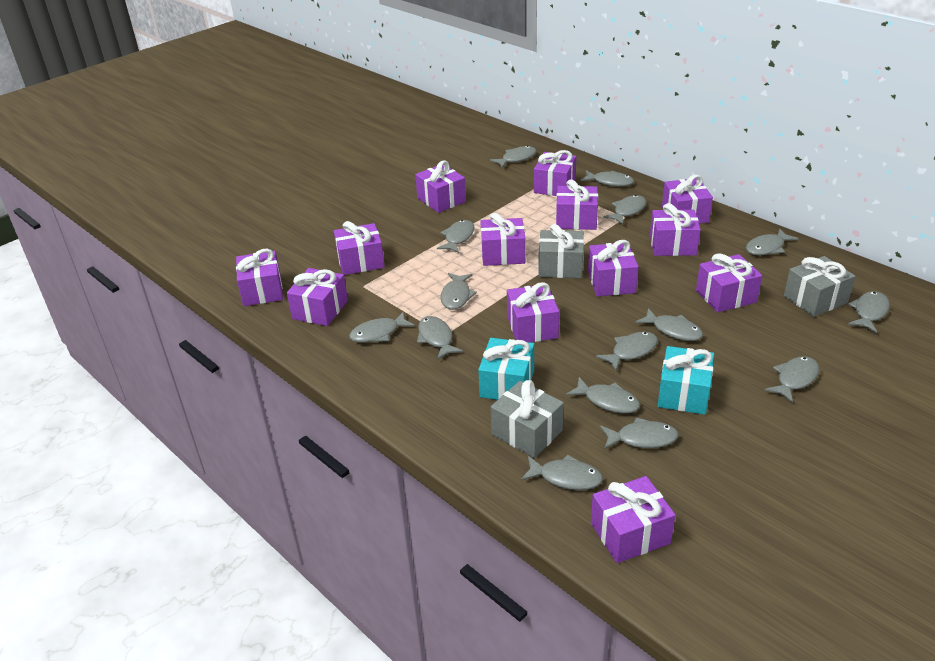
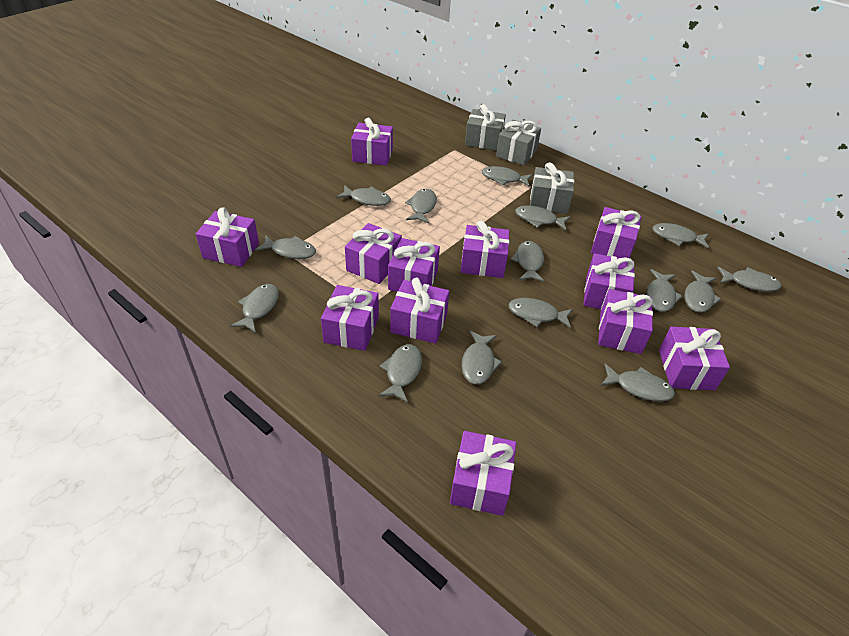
purple gift: 13 -> 12
turquoise gift: 2 -> 0

